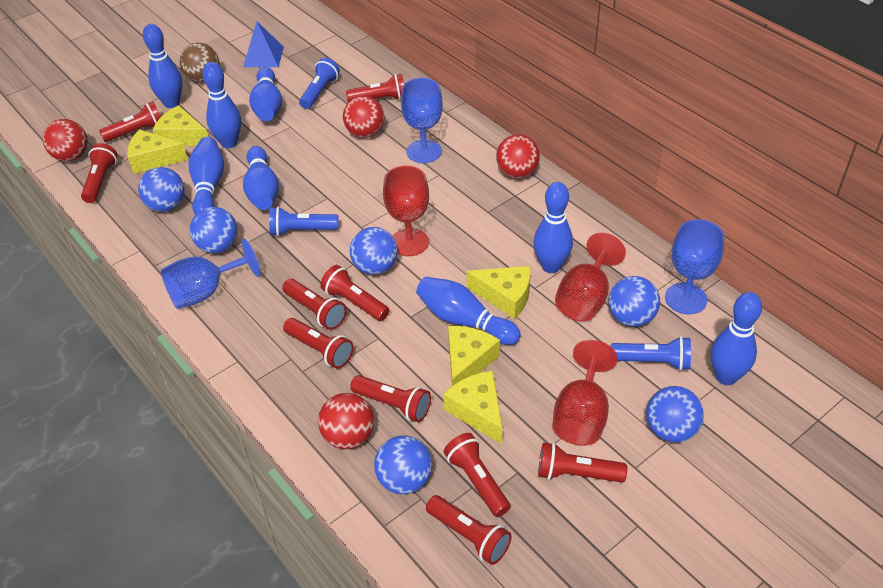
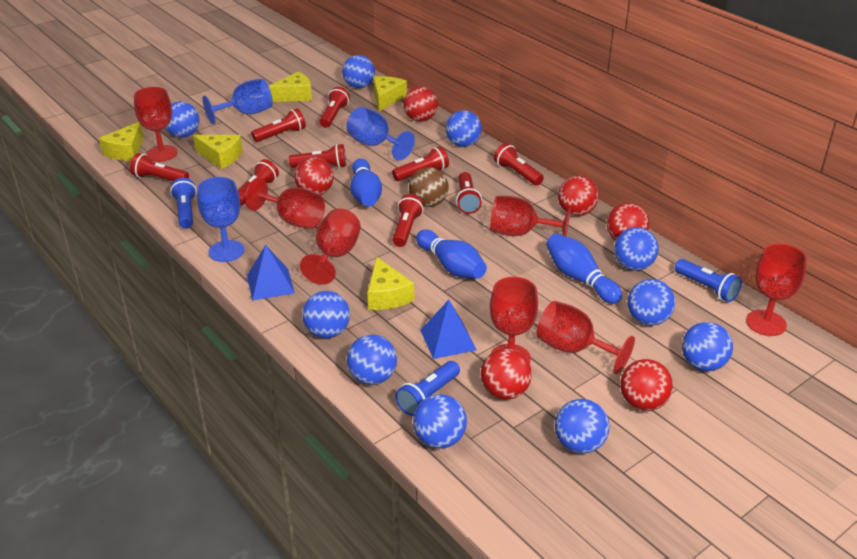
blue ball: 6 -> 10
blue bowling pin: 8 -> 3
blue pyramid: 1 -> 2
red ball: 4 -> 6
red flashlight: 10 -> 9
red goblet: 3 -> 7

